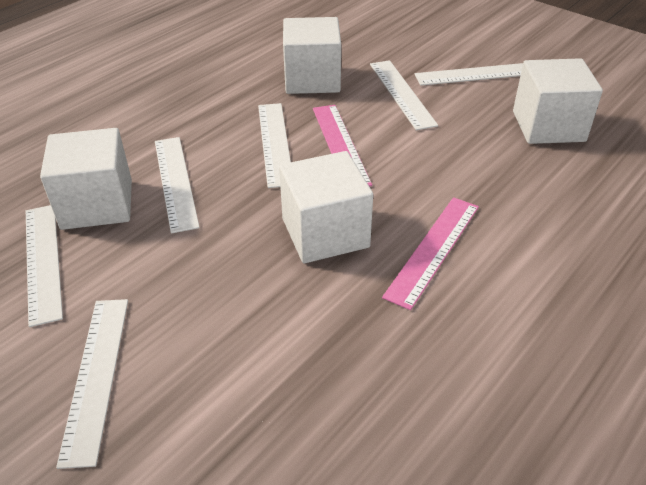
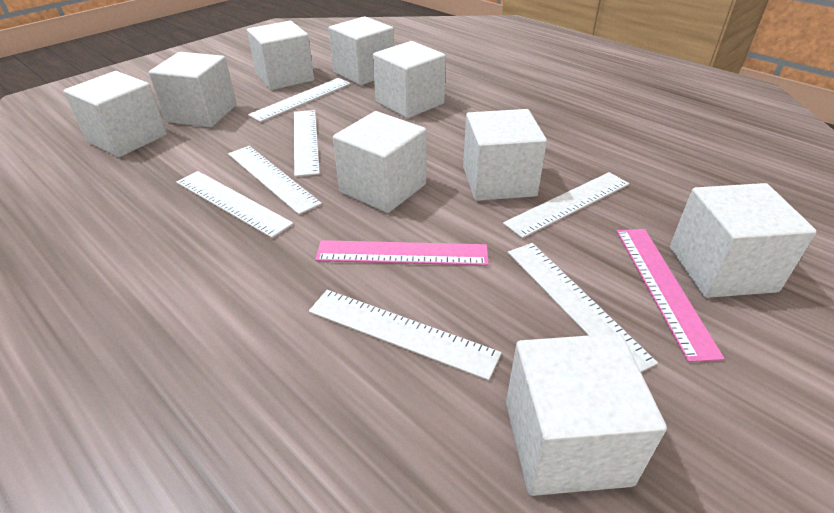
white cube: 4 -> 9
white ruler: 6 -> 7

